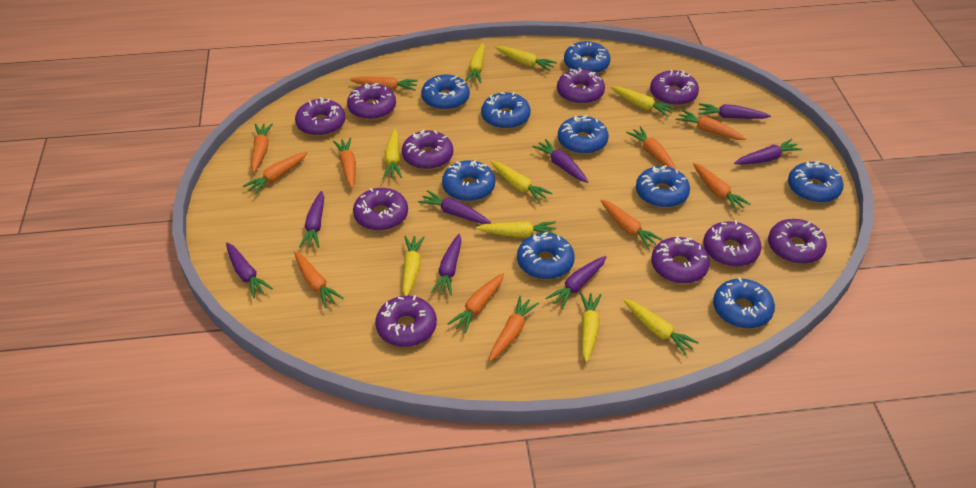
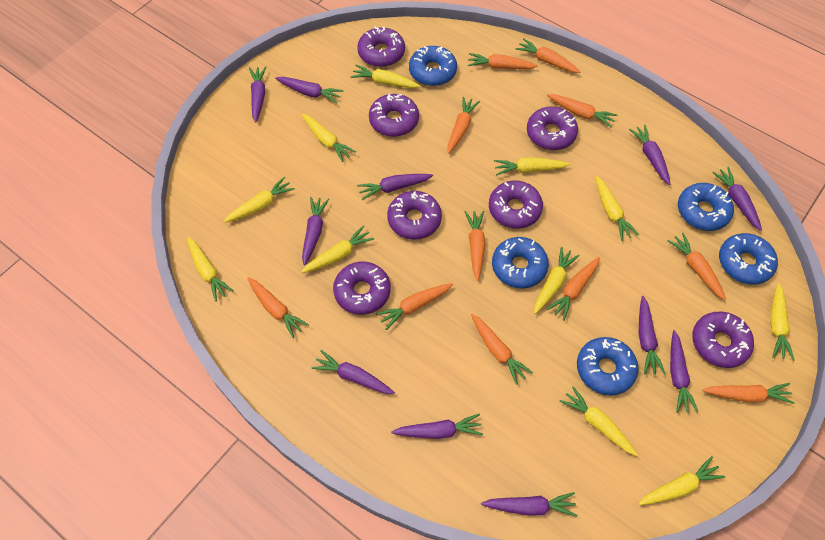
blue donut: 9 -> 5
purple carrot: 8 -> 11
purple donut: 10 -> 7
yellow carrot: 9 -> 11

